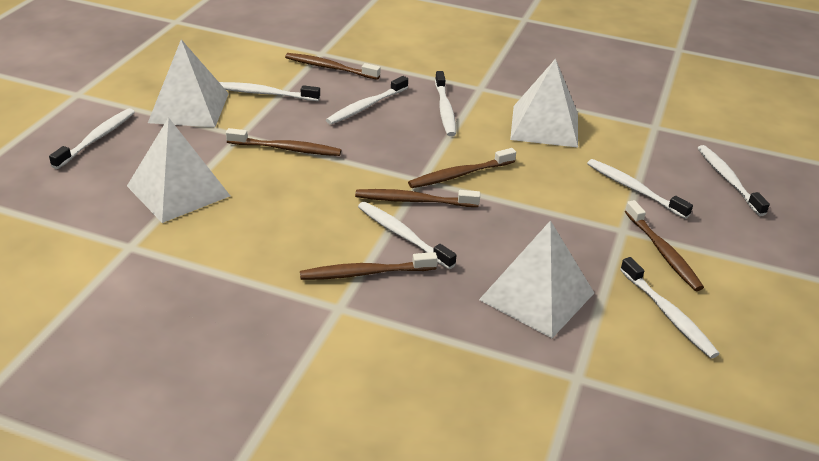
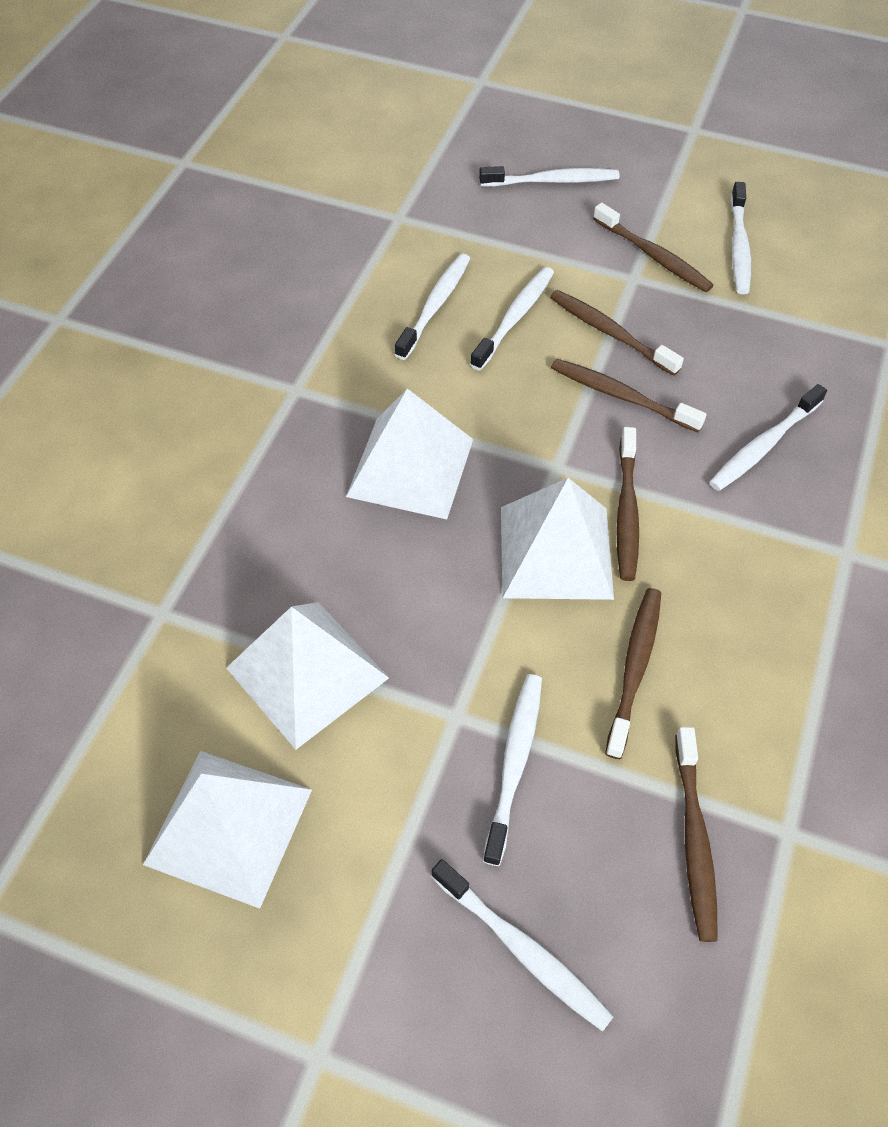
white toothbrush: 8 -> 7

